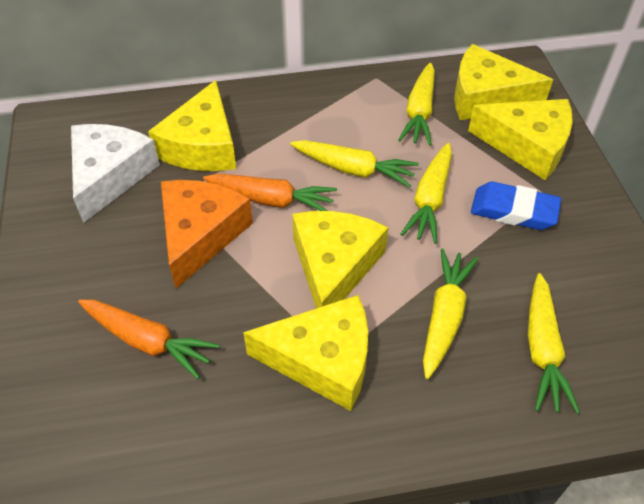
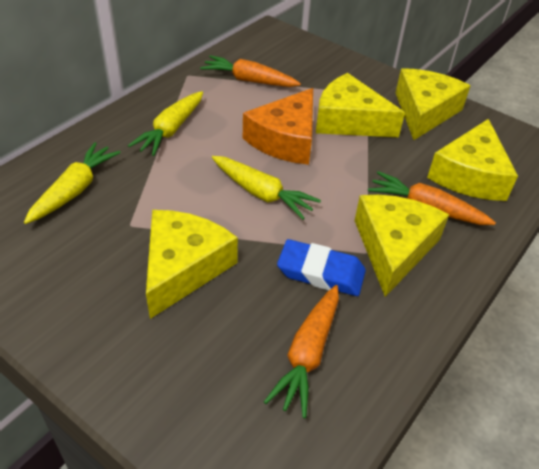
orange carrot: 2 -> 3
white cheese: 1 -> 0
yellow carrot: 5 -> 3

